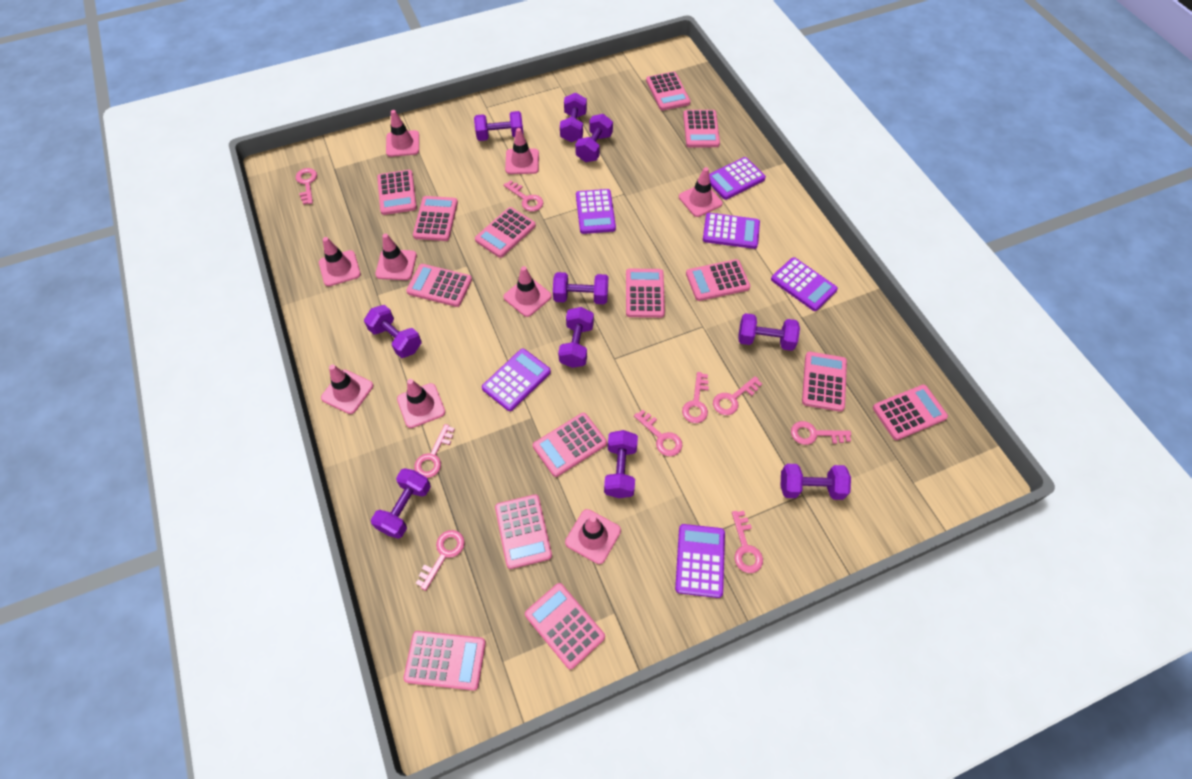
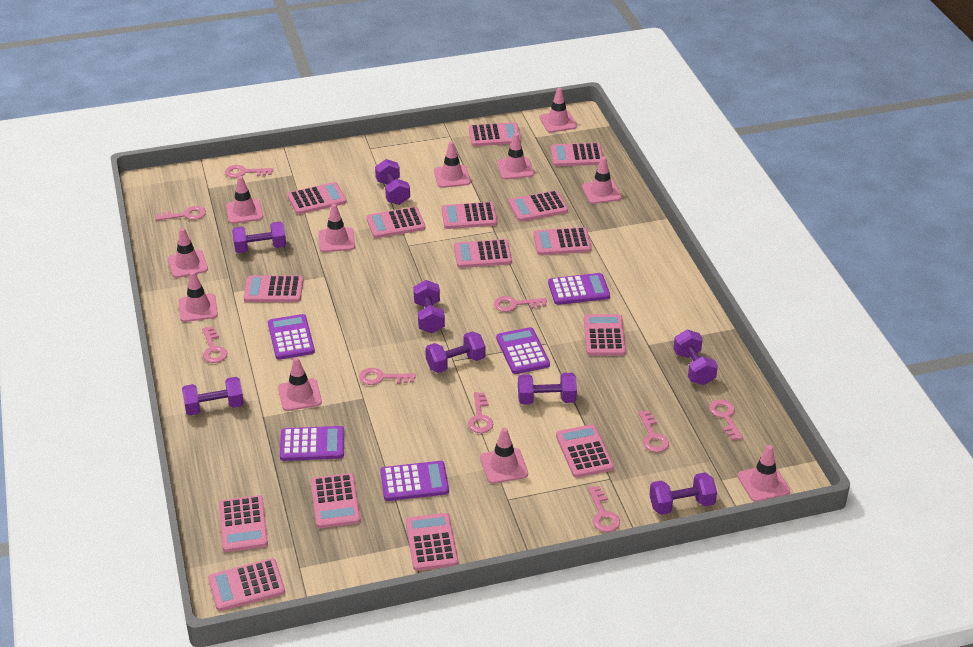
pink calculator: 14 -> 15
pink traffic cone: 9 -> 11
purple calculator: 6 -> 5
purple dumbbell: 10 -> 8

